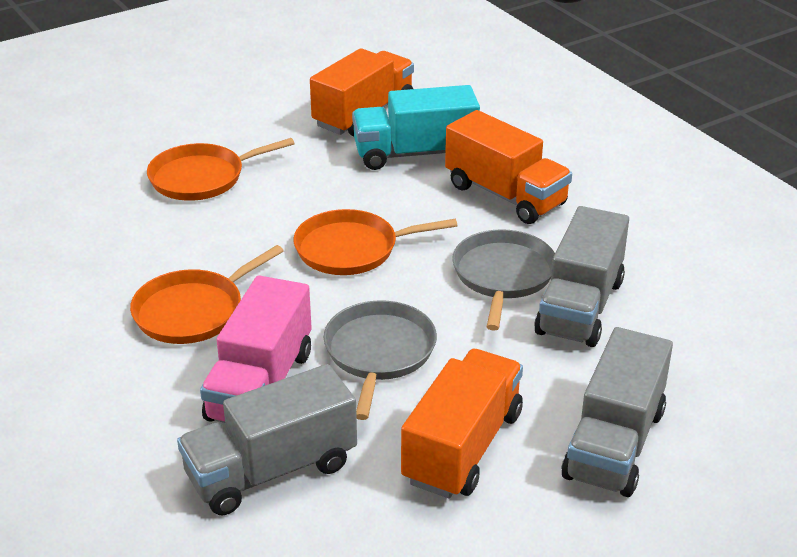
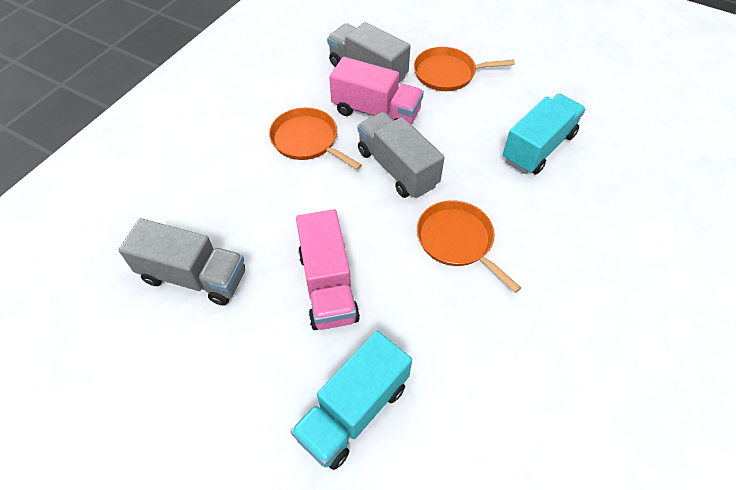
grey pan: 2 -> 0
orange truck: 3 -> 0
pink truck: 1 -> 2
turquoise truck: 1 -> 2

